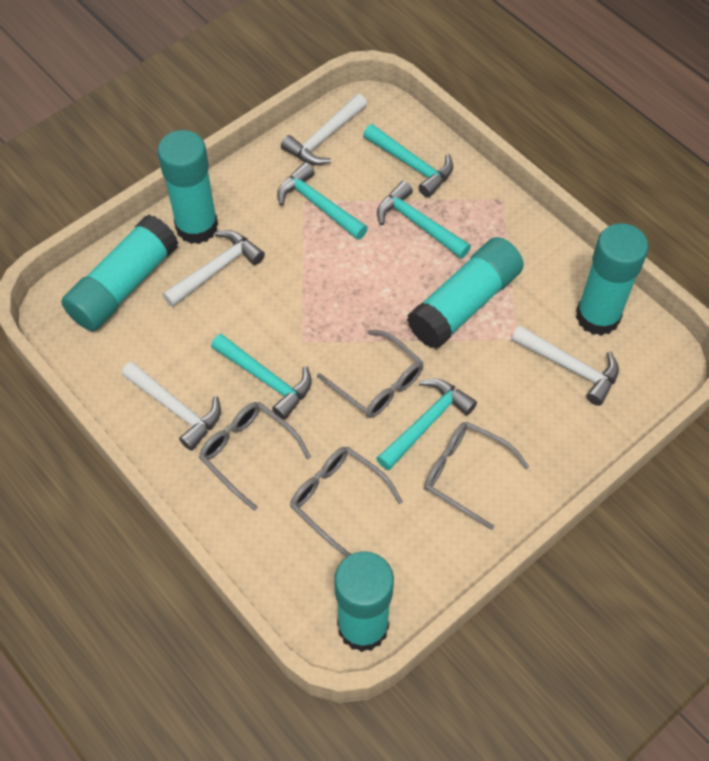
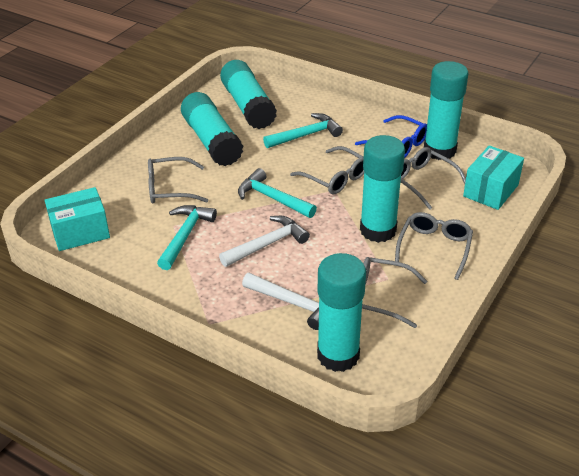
blue glasses: 0 -> 1
grey glasses: 4 -> 5
turquoise box: 0 -> 2
turquoise hammer: 5 -> 3
white hammer: 4 -> 2

